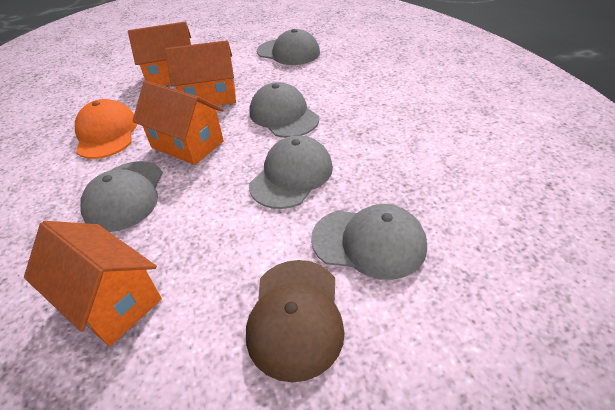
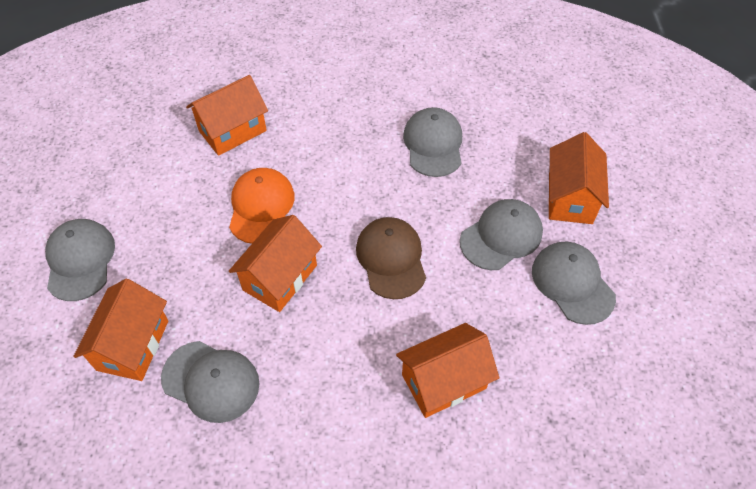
orange house: 4 -> 5

